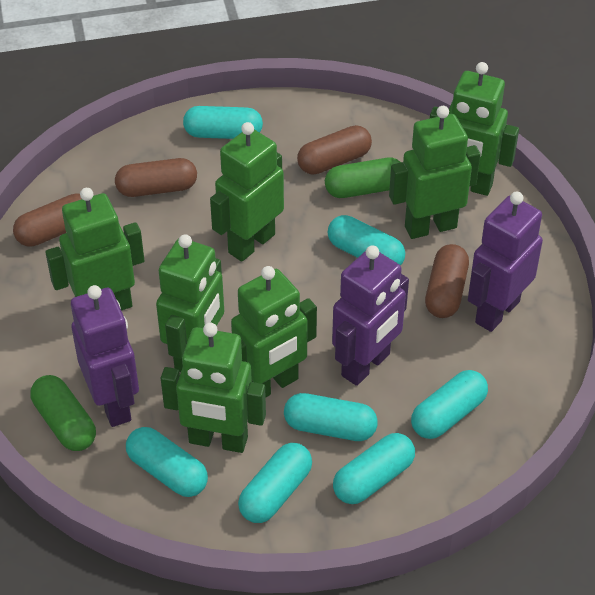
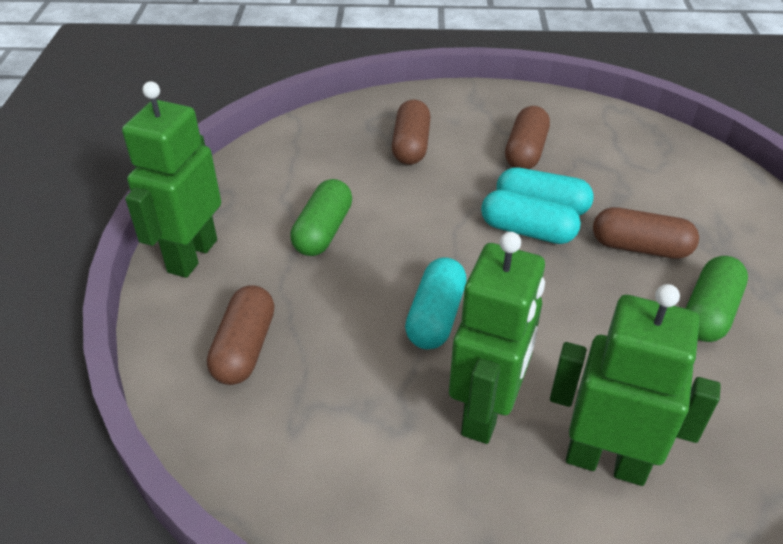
green robot: 7 -> 3
purple robot: 3 -> 0
turquoise capsule: 7 -> 3

